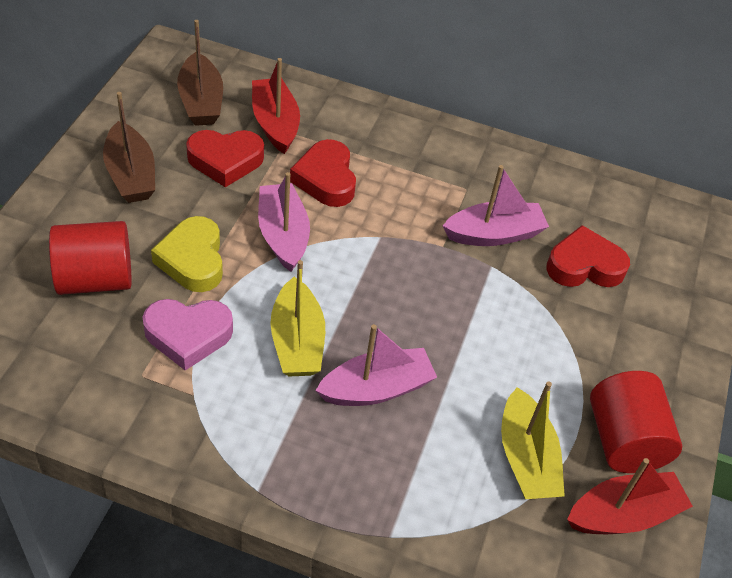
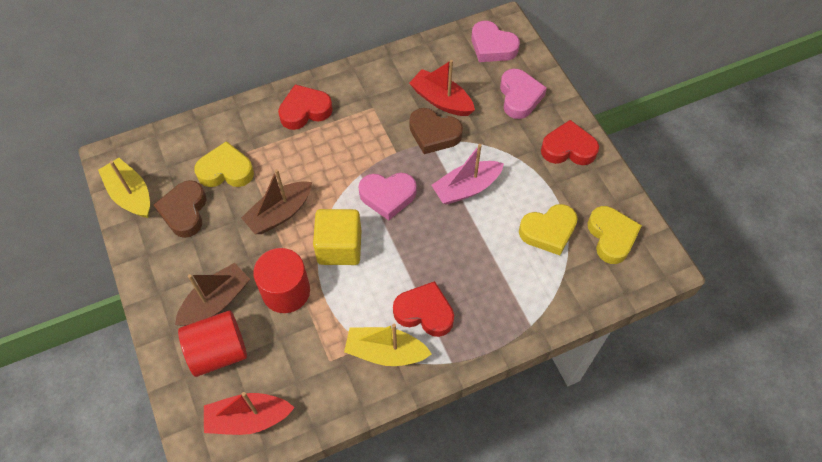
brown heart: 0 -> 2
pink boat: 3 -> 1
pink heart: 1 -> 3
yellow cube: 0 -> 1
yellow heart: 1 -> 3

